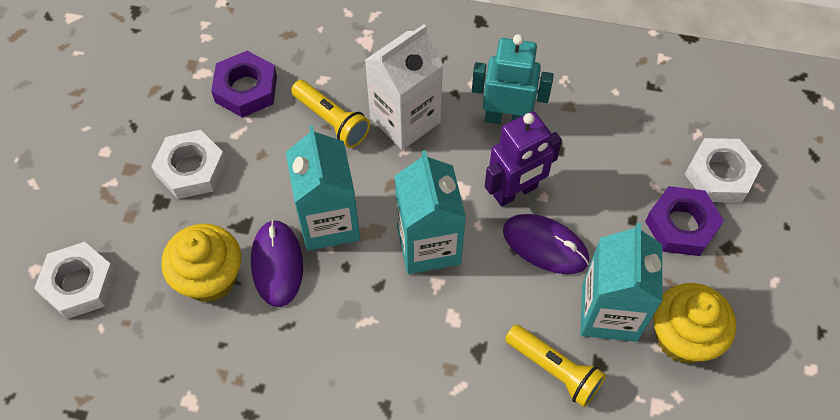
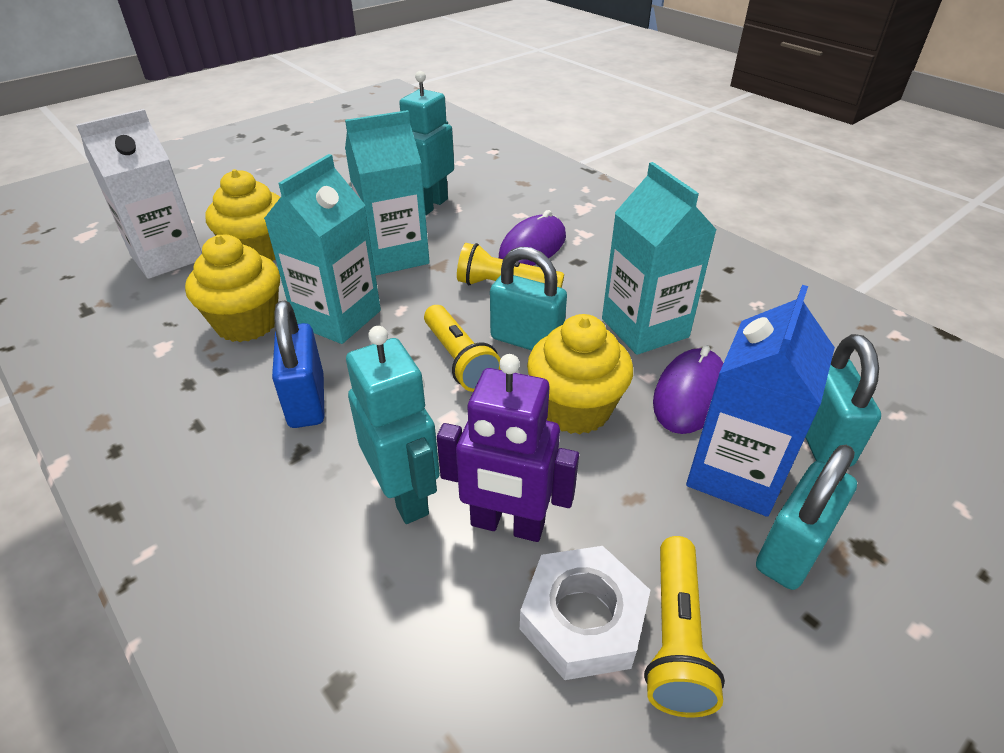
blue carton: 0 -> 1
blue padlock: 0 -> 1
purple nut: 2 -> 0
turquoise padlock: 0 -> 3
turquoise robot: 1 -> 2
white nut: 3 -> 1
yellow cupcake: 2 -> 3
yellow flashlight: 2 -> 3

